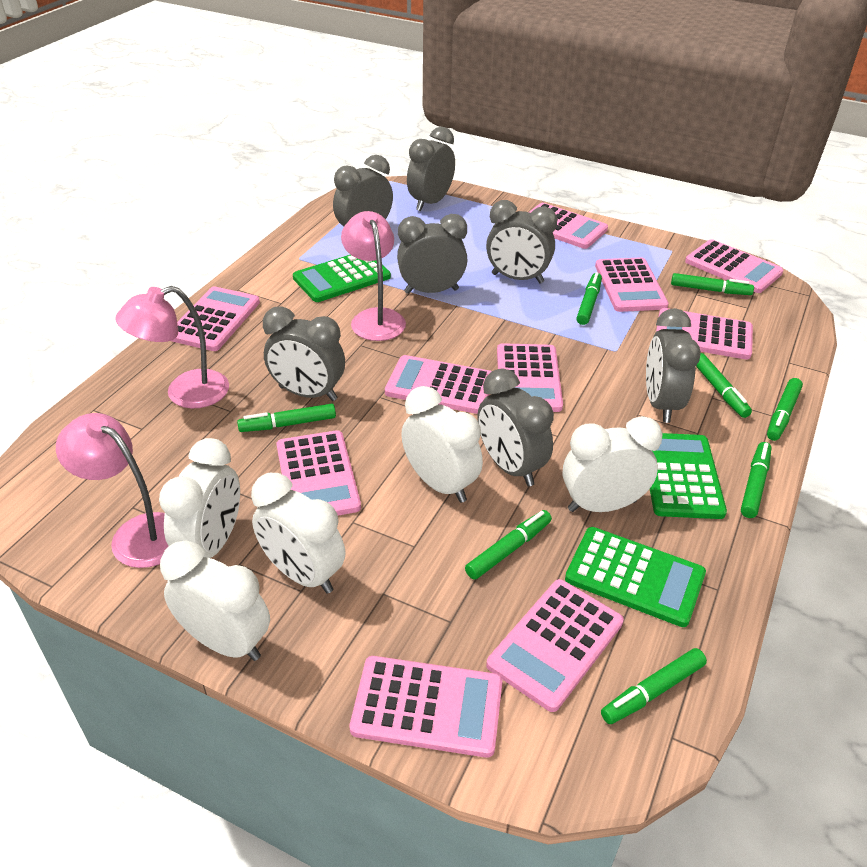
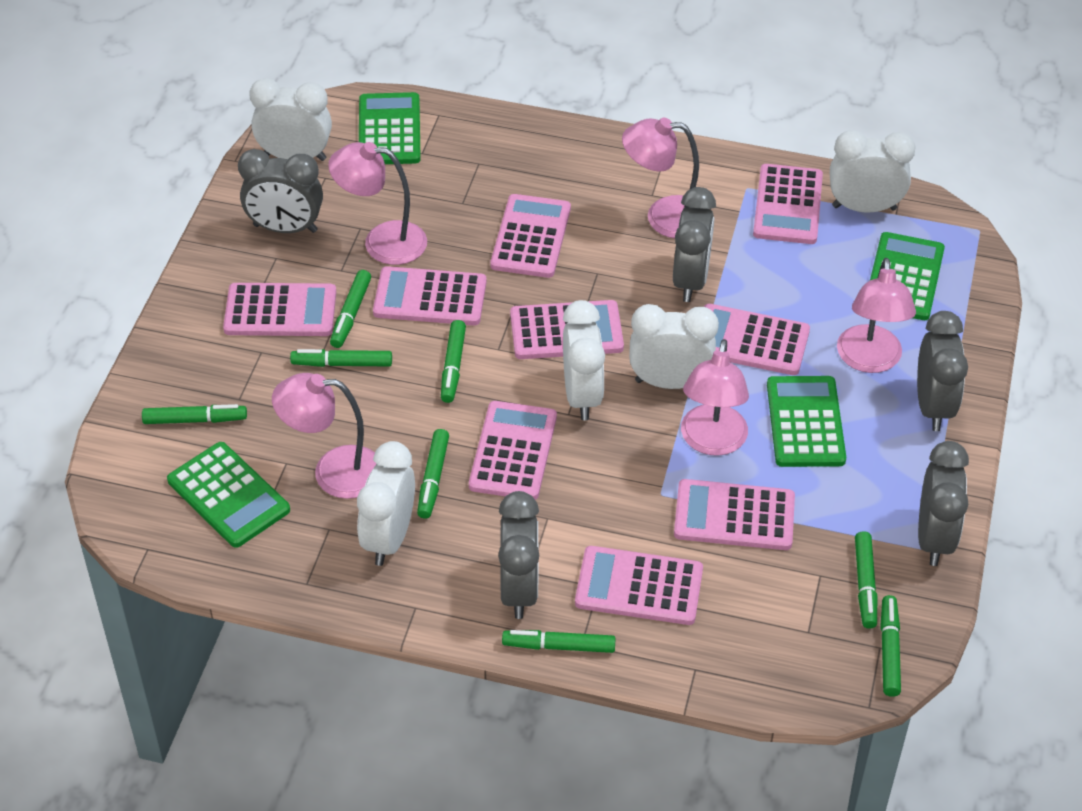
green calculator: 3 -> 4
grey clock: 7 -> 5
pink calculator: 10 -> 9
pink lamp: 3 -> 5

